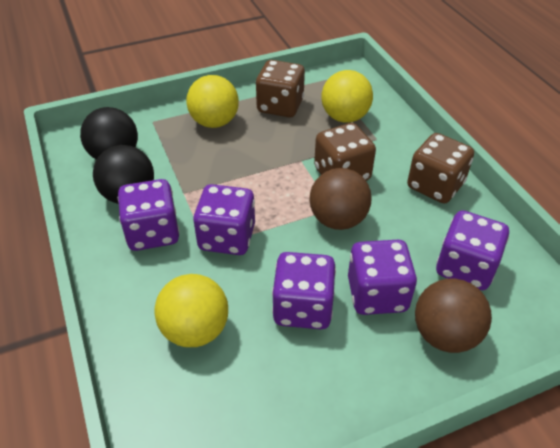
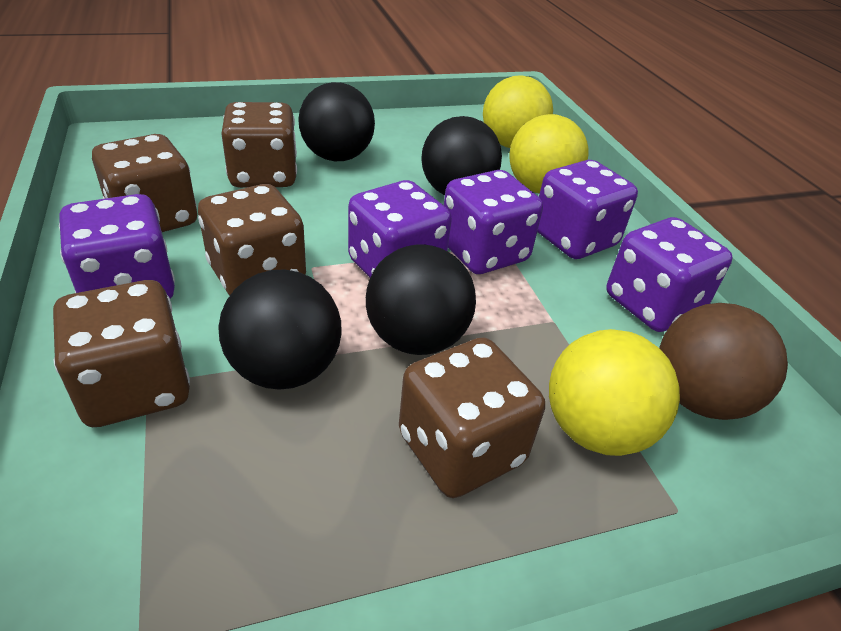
black ball: 2 -> 4
brown ball: 2 -> 1
brown dice: 3 -> 5

